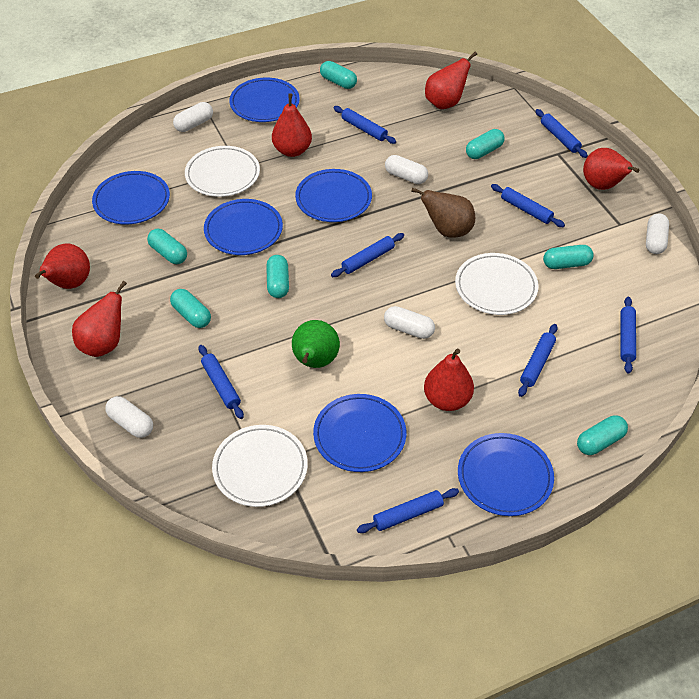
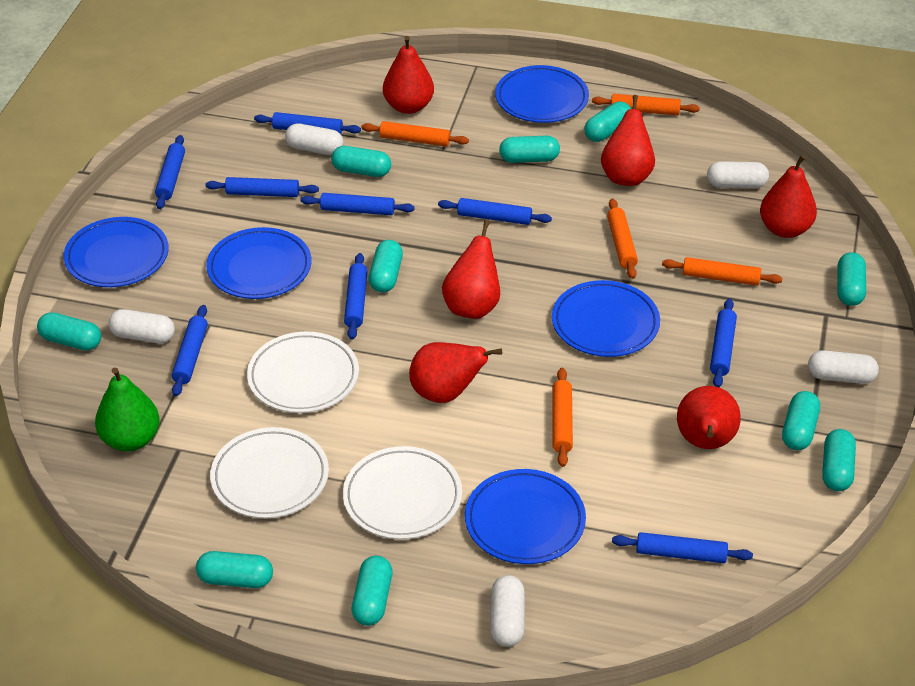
blue plate: 6 -> 5
blue rolling pin: 8 -> 9
brown pear: 1 -> 0
orange rolling pin: 0 -> 5
turquoise capsule: 7 -> 10

